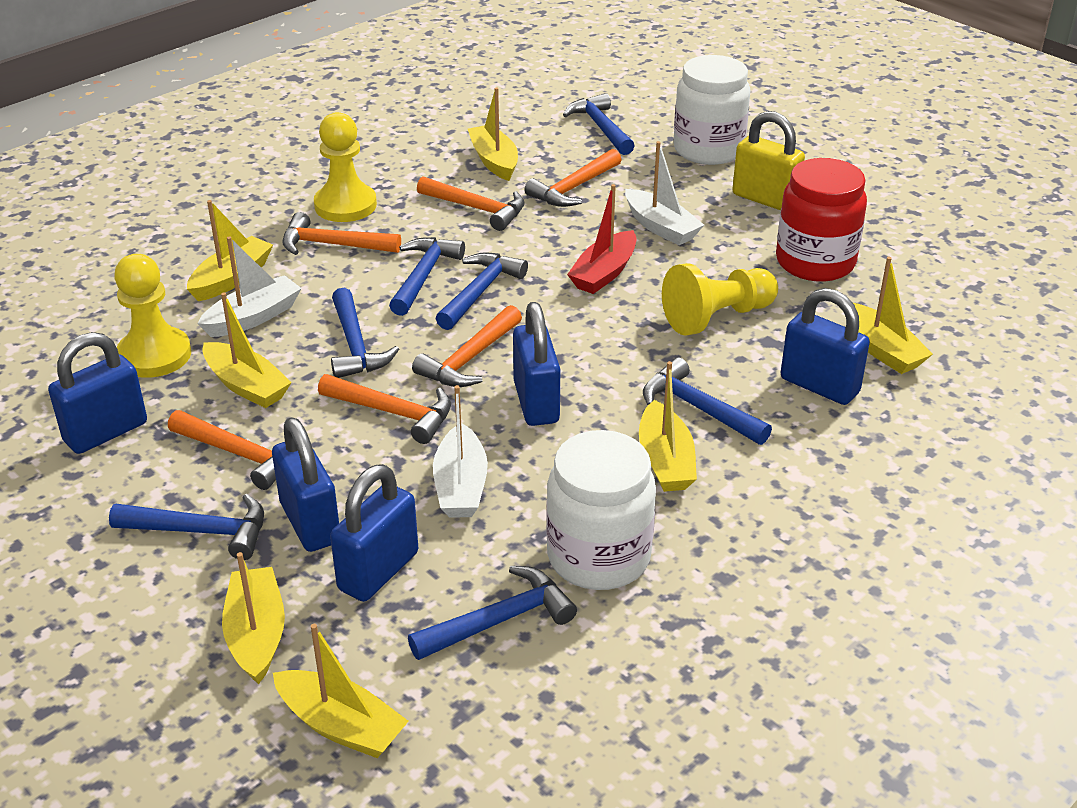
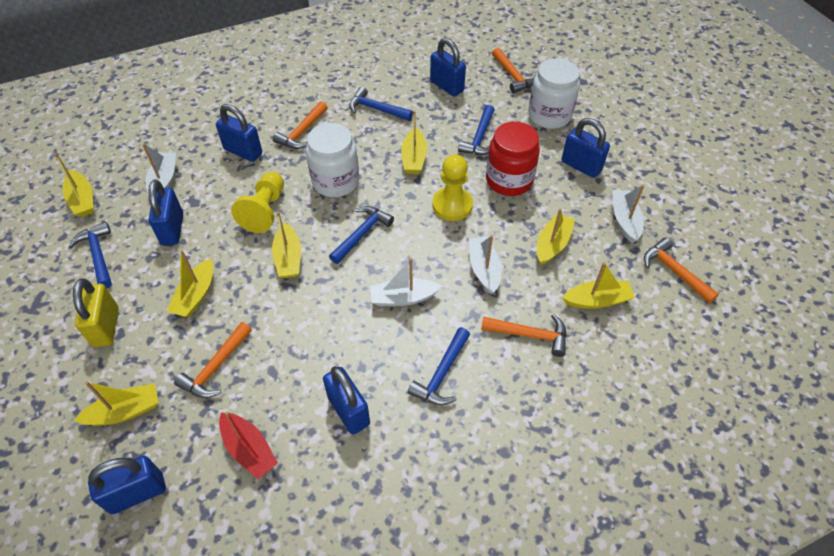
blue hammer: 7 -> 5
blue padlock: 5 -> 6
orange hammer: 6 -> 5
white boat: 3 -> 4
yellow pawn: 3 -> 2

